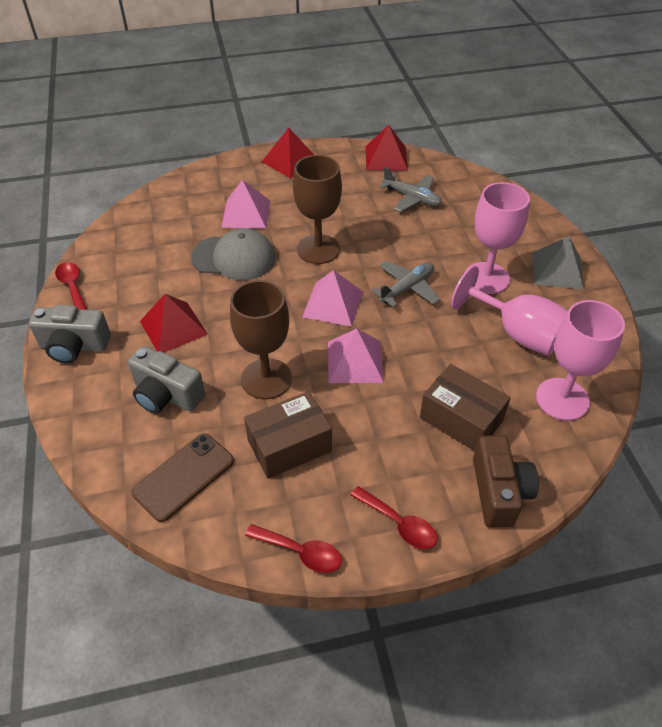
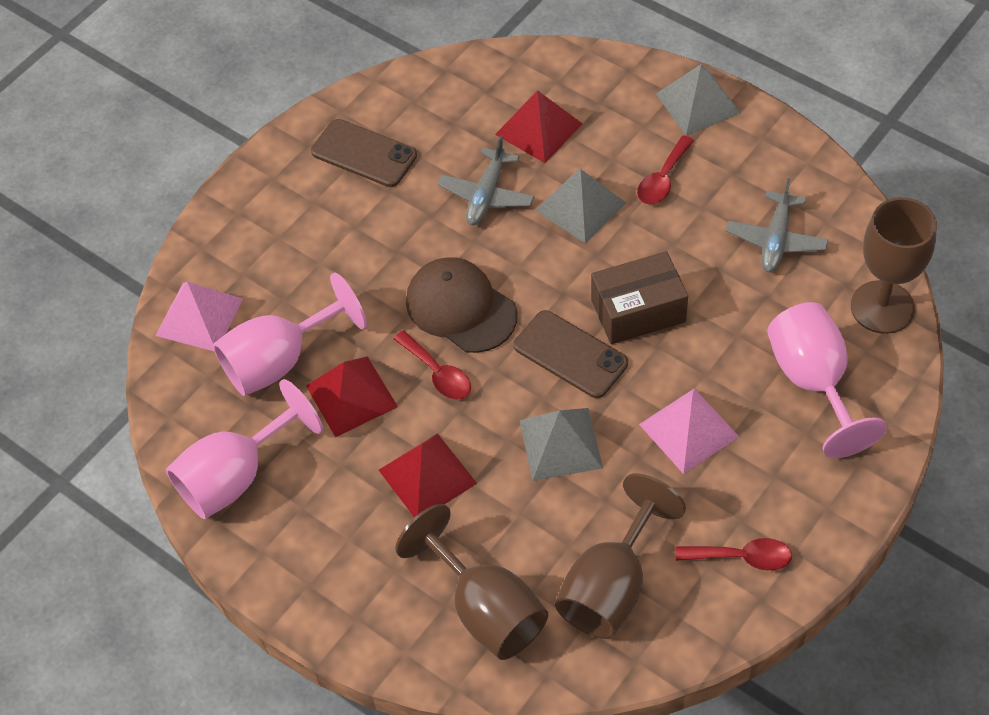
brown box: 2 -> 1
brown camera: 1 -> 0
brown cap: 0 -> 1
brown goblet: 2 -> 3
brown phone: 1 -> 2
grey camera: 2 -> 0
grey cap: 1 -> 0
grey pyramid: 1 -> 3
pink pyramid: 3 -> 2

